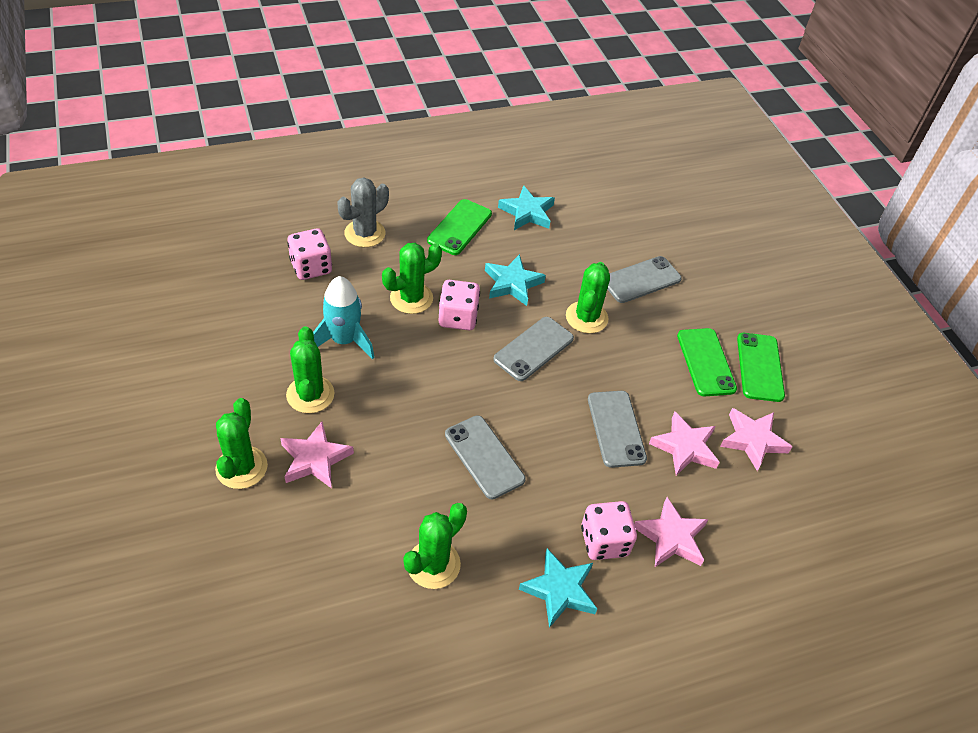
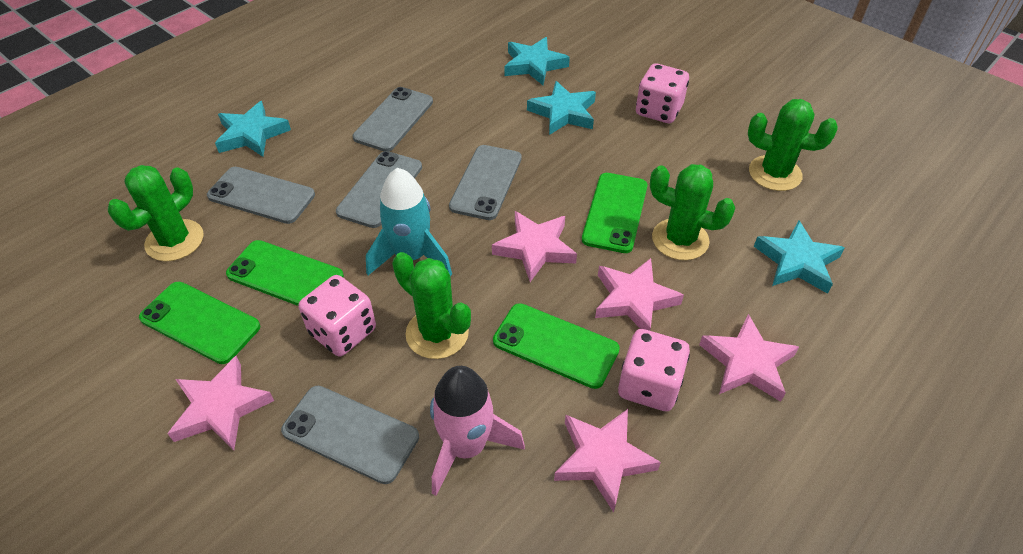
green cactus: 5 -> 4
green phone: 3 -> 4
grey cactus: 1 -> 0
grey phone: 4 -> 5
pink rocket: 0 -> 1
pink star: 4 -> 5
turquoise star: 3 -> 4

